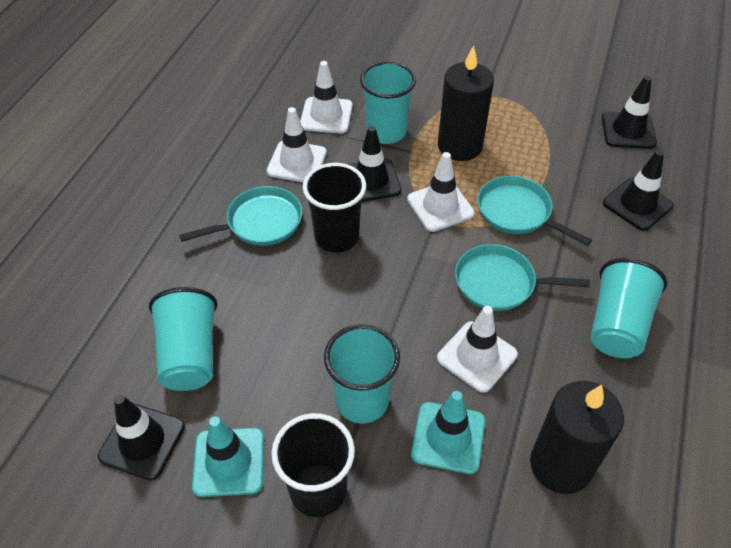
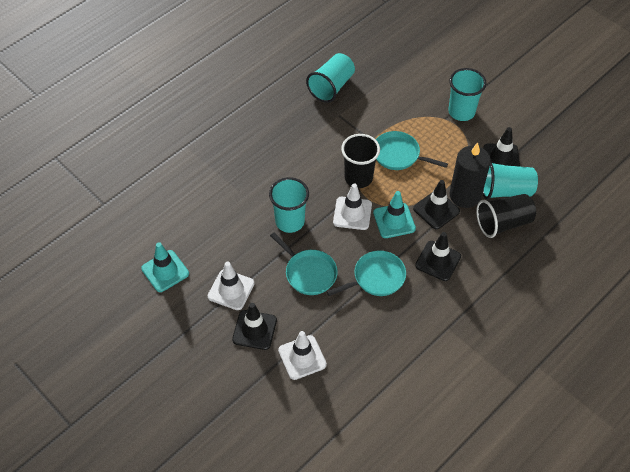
black candle: 2 -> 1
white traffic cone: 4 -> 3

